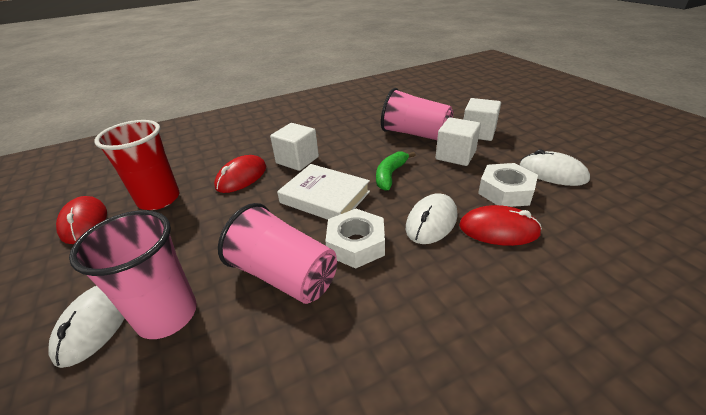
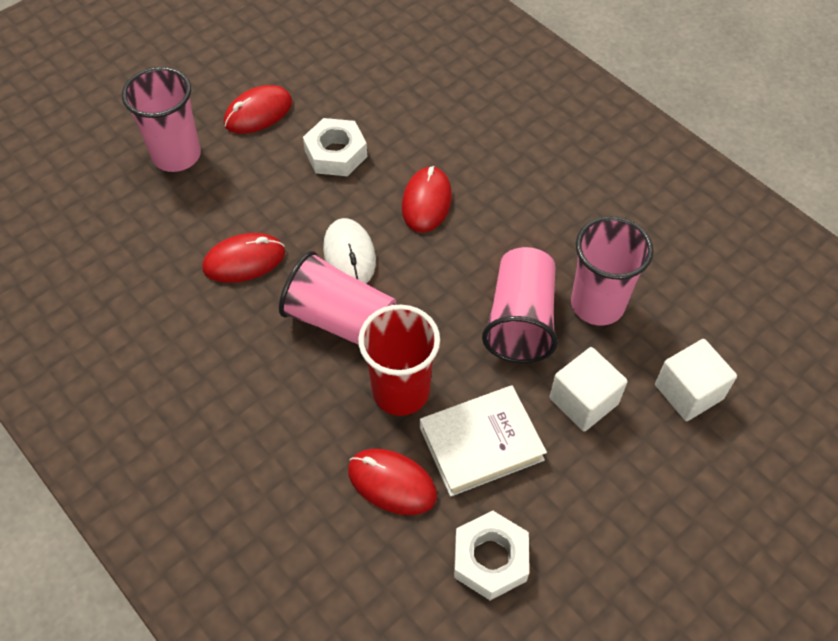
green banana: 1 -> 0
pink cup: 3 -> 4
red mouse: 3 -> 4
white cube: 3 -> 2
white mouse: 3 -> 1

